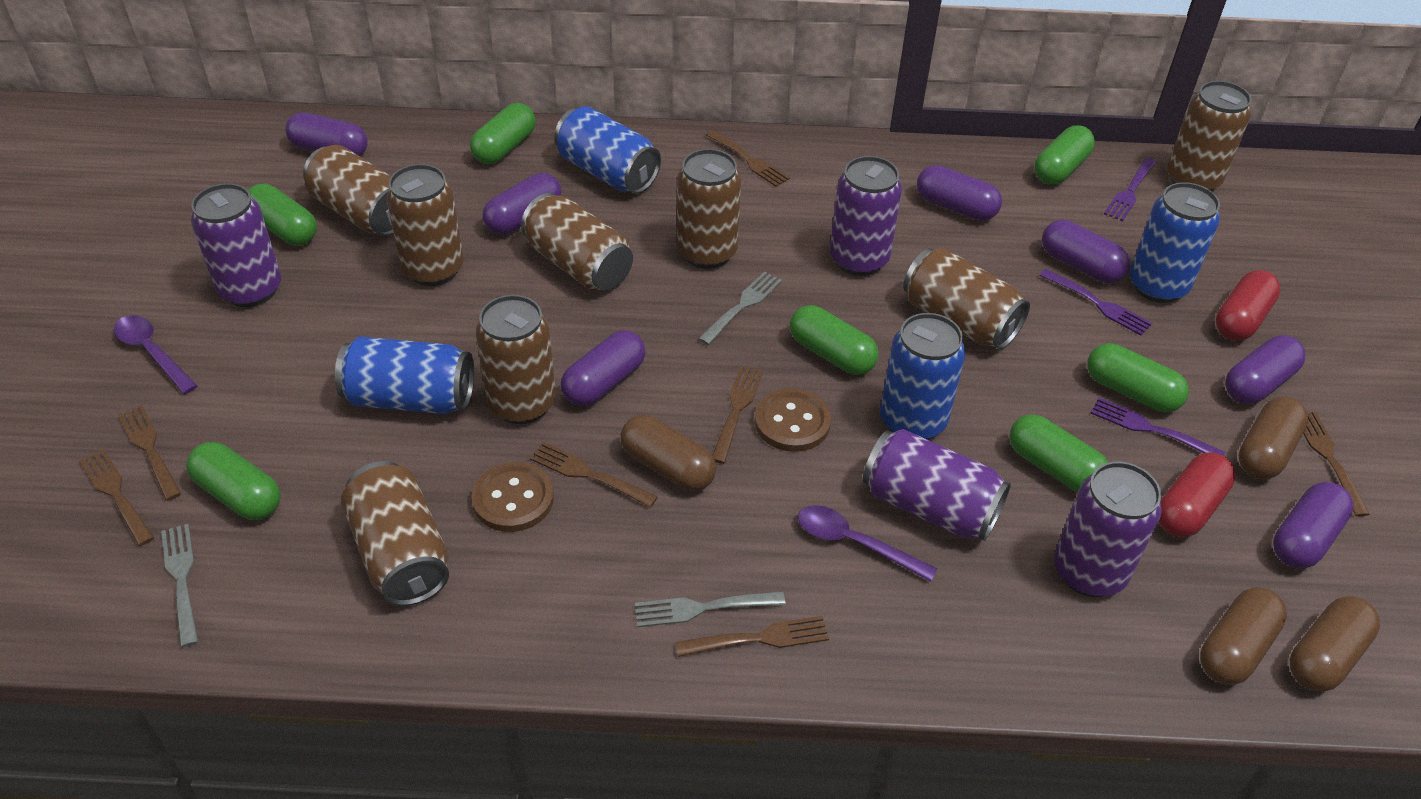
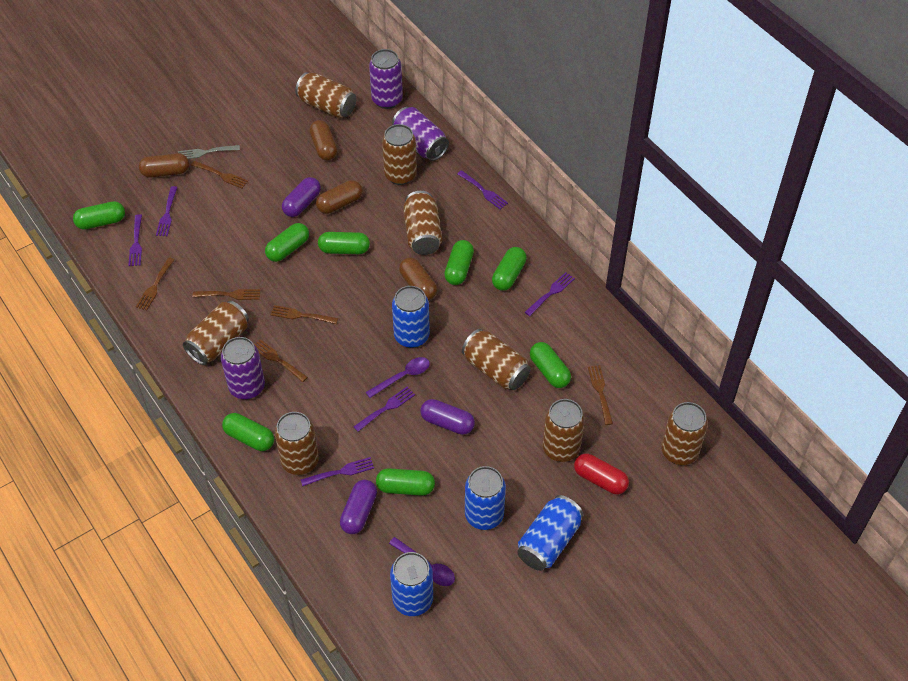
brown button: 2 -> 0
brown fork: 7 -> 6
green capsule: 7 -> 8
grey fork: 3 -> 1
purple can: 4 -> 3
purple capsule: 7 -> 3
purple fork: 3 -> 6
red capsule: 2 -> 1

